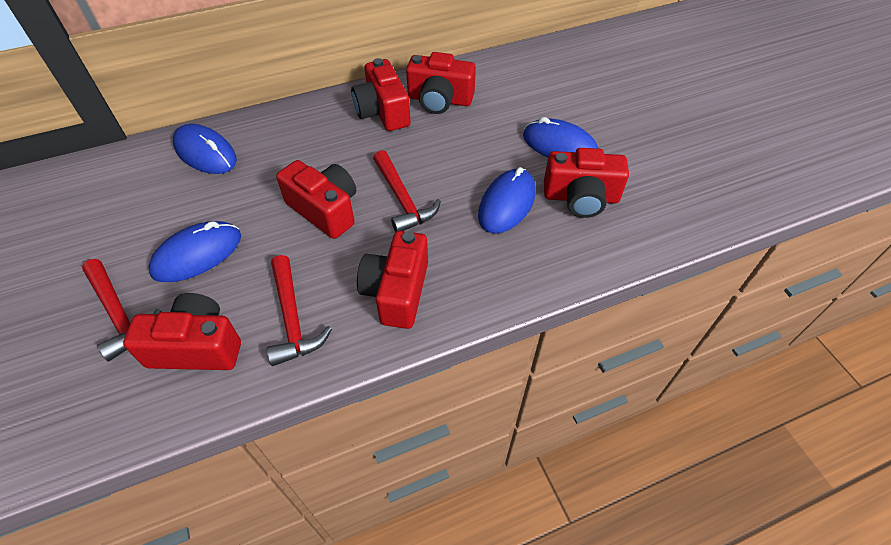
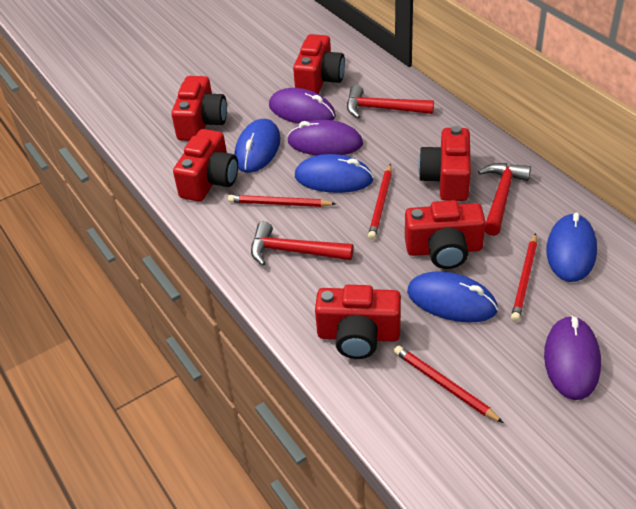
purple mouse: 0 -> 3
red pencil: 0 -> 4

